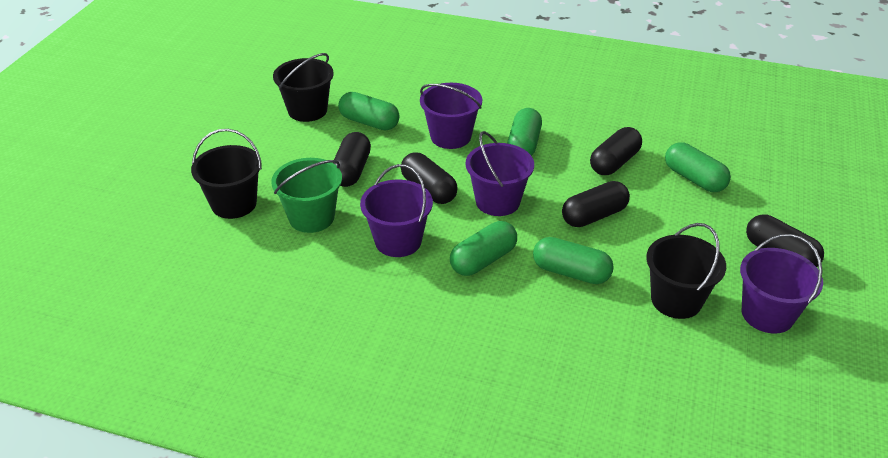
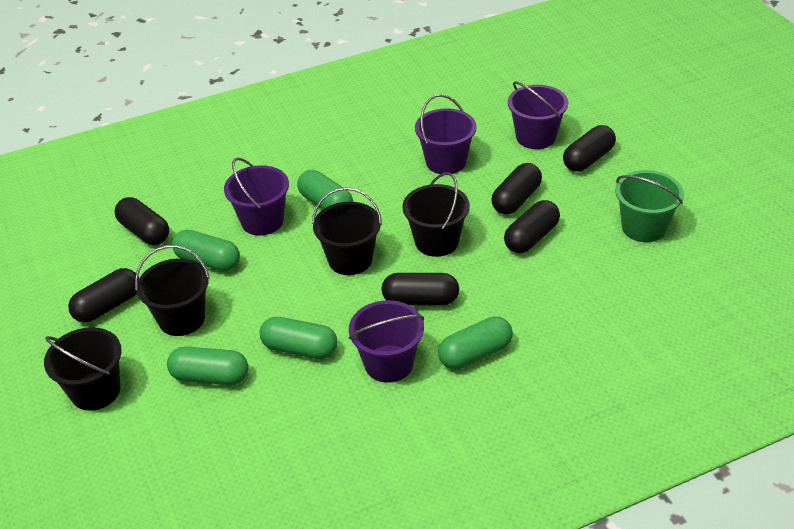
black bucket: 3 -> 4
black capsule: 5 -> 6

